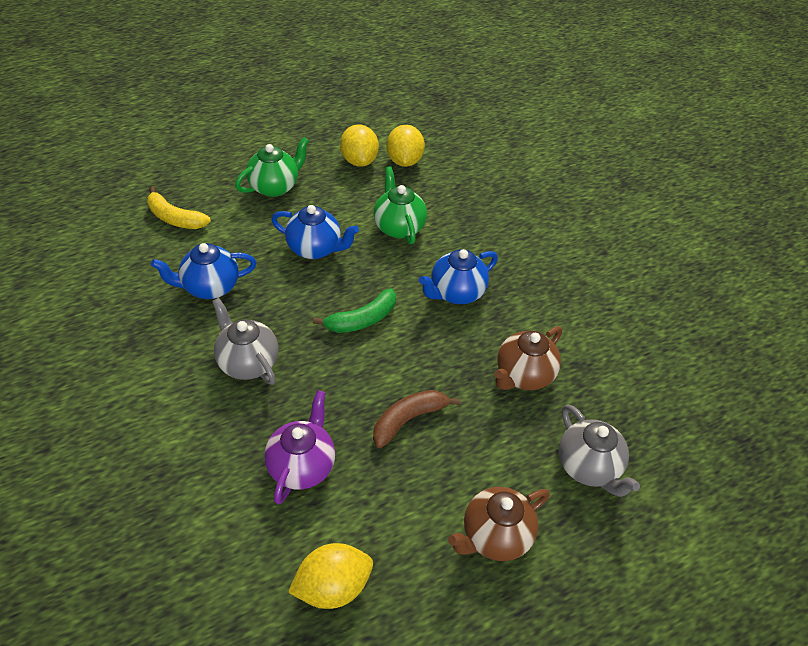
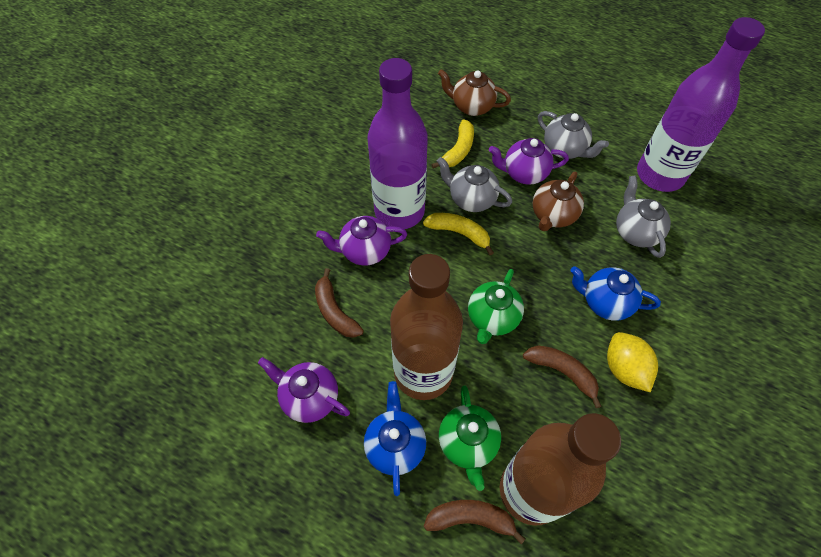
blue teapot: 3 -> 2
brown banana: 1 -> 3
brown bottle: 0 -> 2
green banana: 1 -> 0
grey teapot: 2 -> 3
purple bottle: 0 -> 2
purple teapot: 1 -> 3
yellow banana: 1 -> 2
yellow lemon: 3 -> 1

